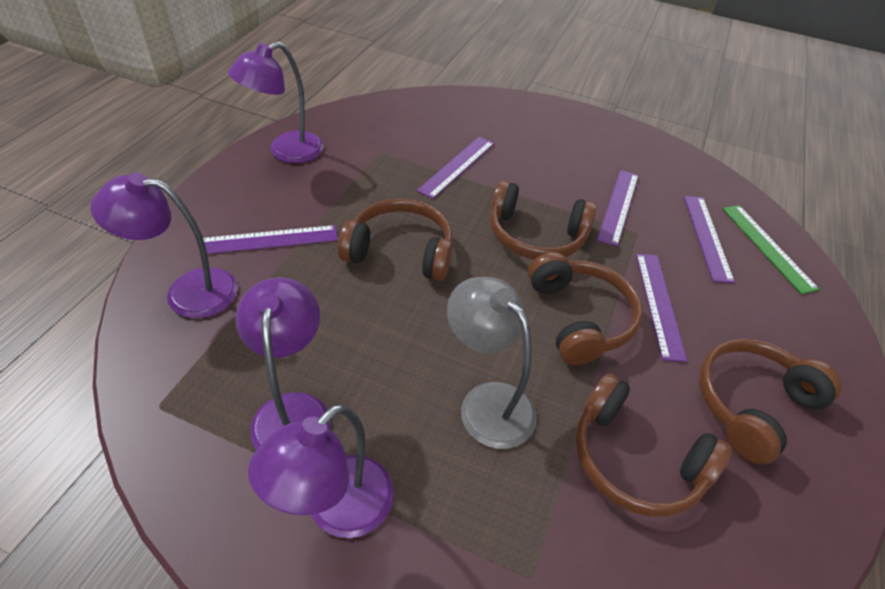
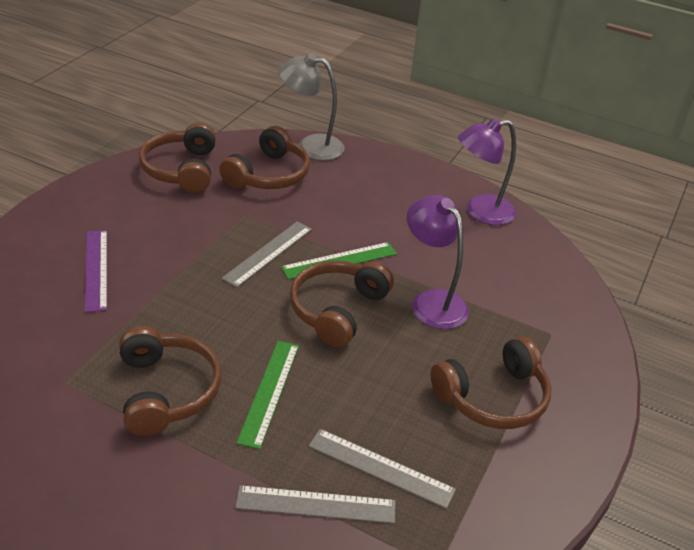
green ruler: 1 -> 2
grey ruler: 0 -> 3
purple lamp: 4 -> 2
purple ruler: 5 -> 1

